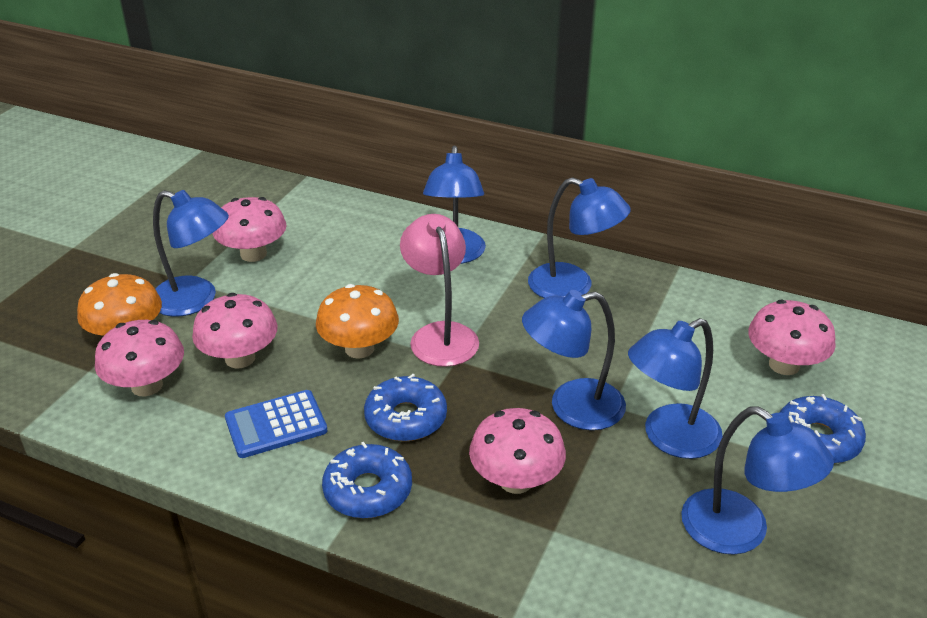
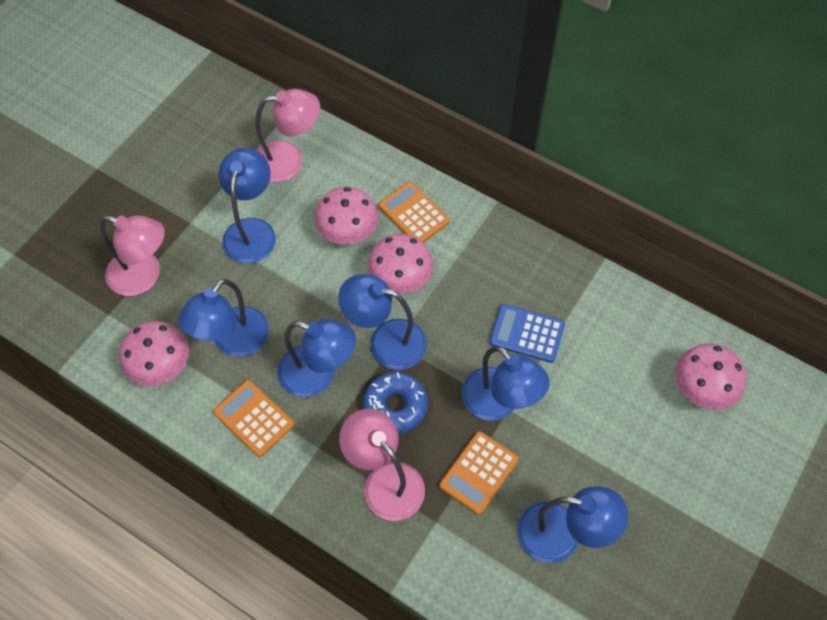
blue donut: 3 -> 1
orange calculator: 0 -> 3
orange mushroom: 2 -> 0
pink lamp: 1 -> 3
pink mushroom: 5 -> 4

